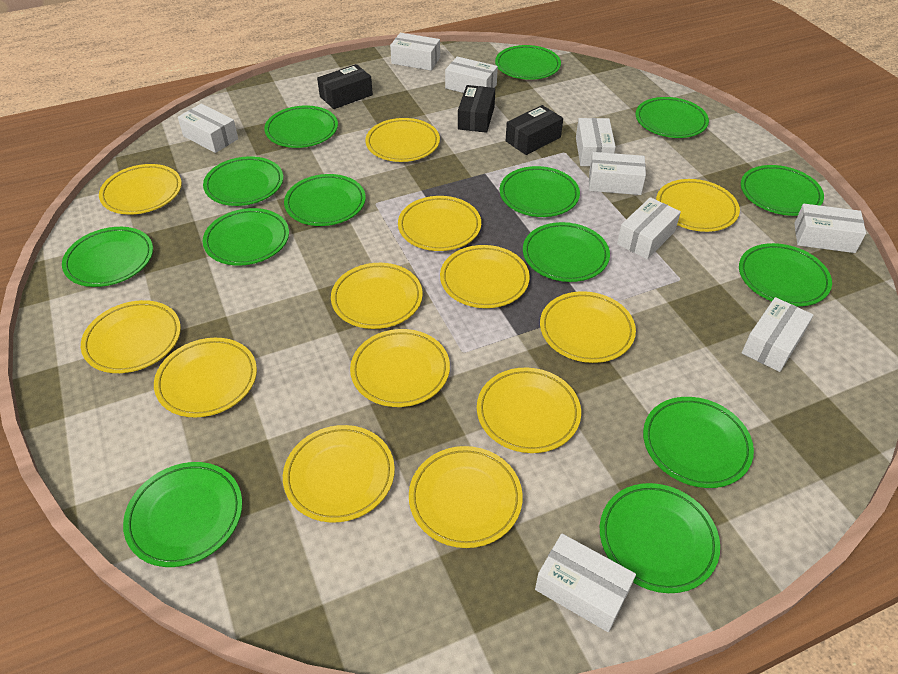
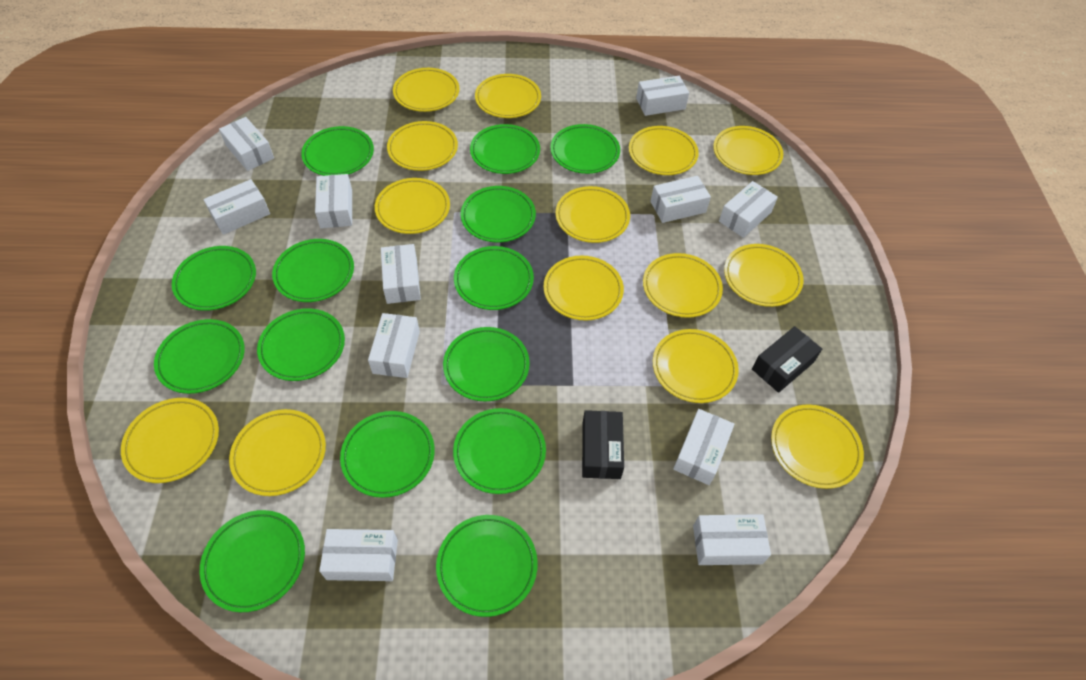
black box: 3 -> 2
white box: 9 -> 11
yellow plate: 13 -> 14

